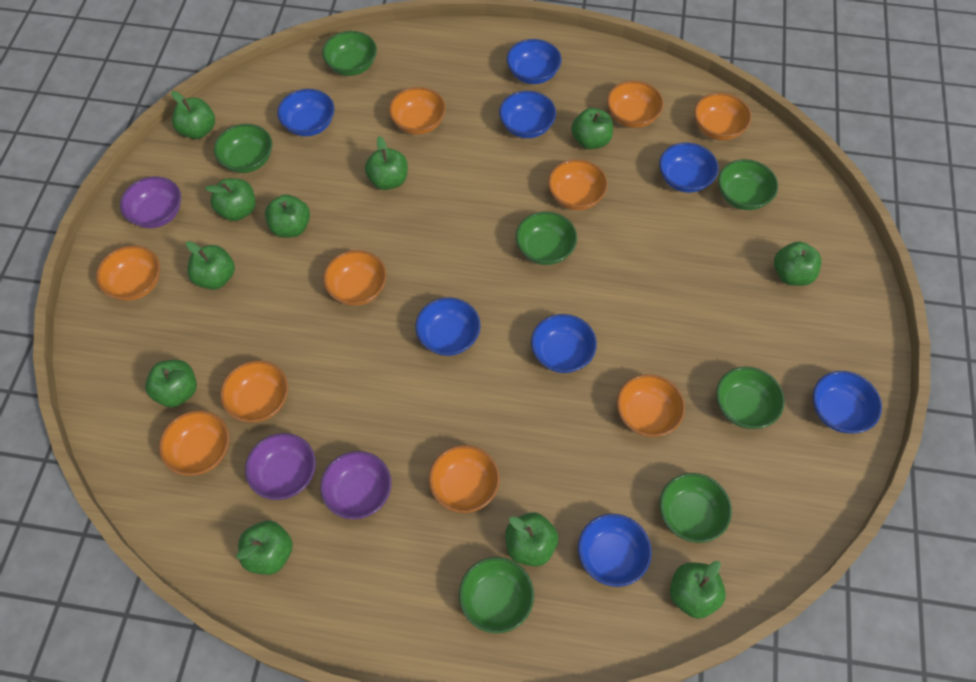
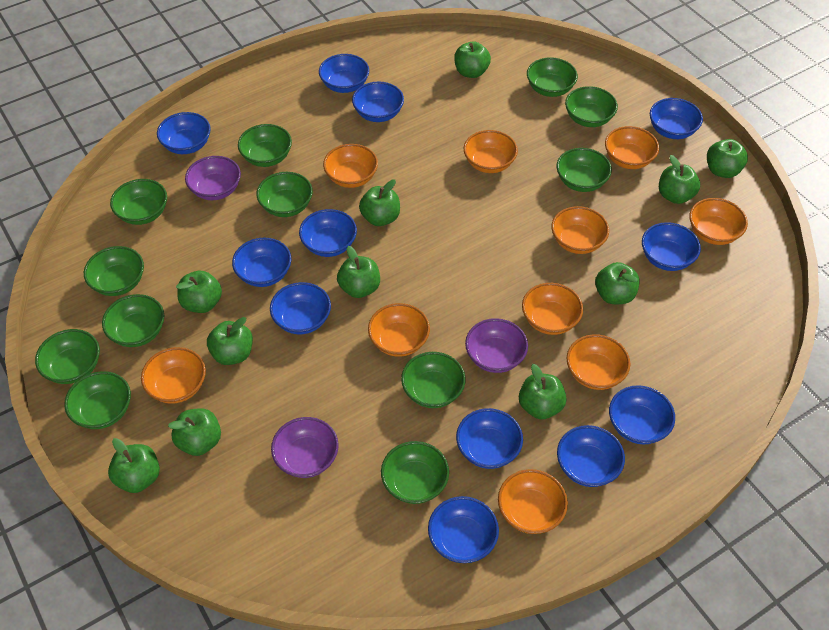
blue bowl: 8 -> 12
green bowl: 7 -> 12

